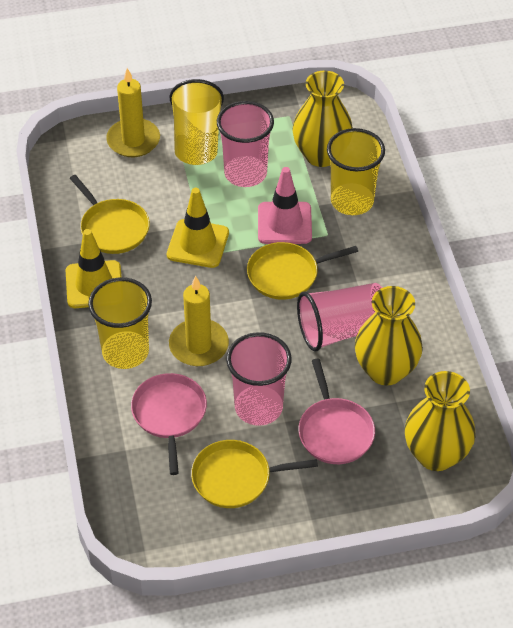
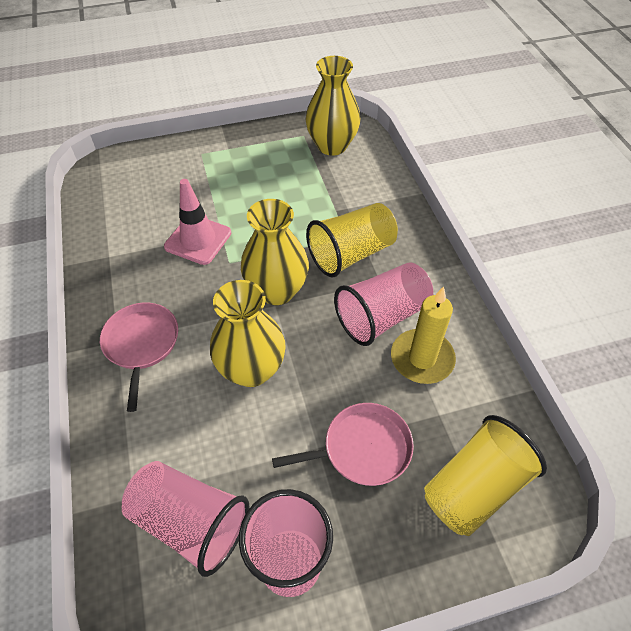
yellow candle: 2 -> 1
yellow cup: 3 -> 2
yellow pan: 3 -> 0
yellow traffic cone: 2 -> 0

